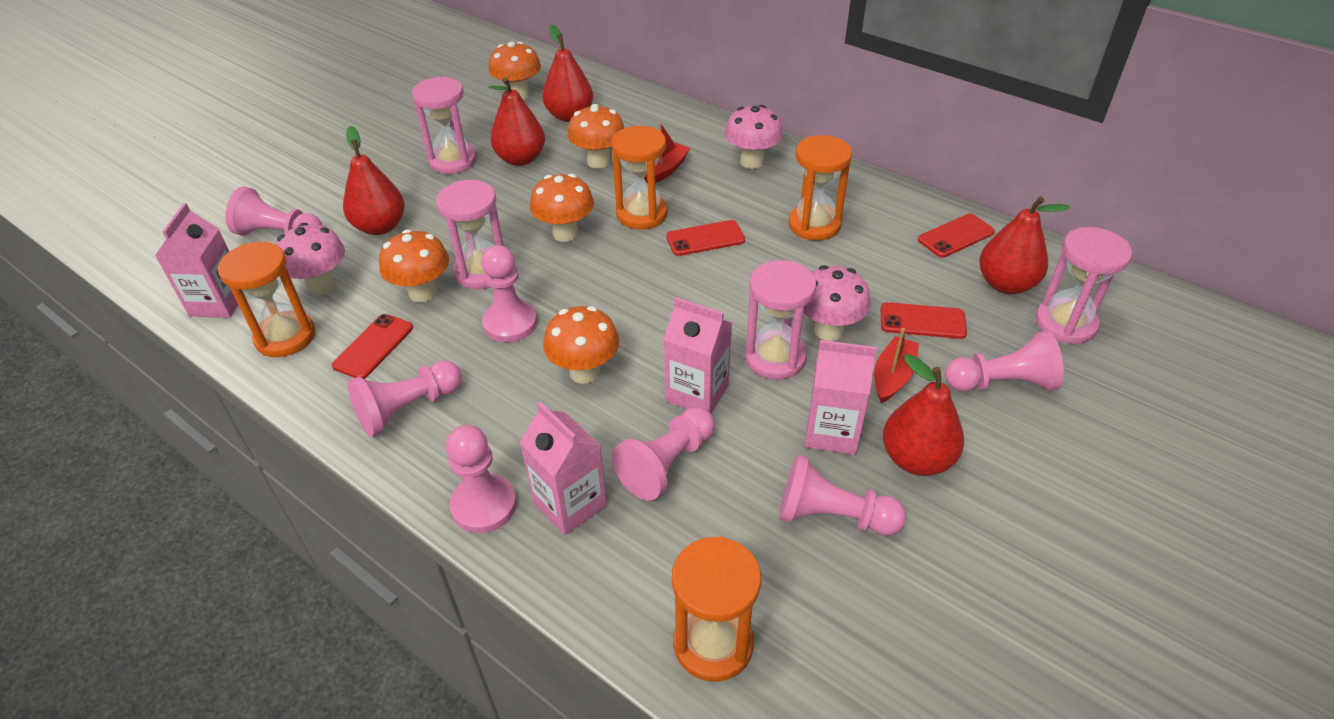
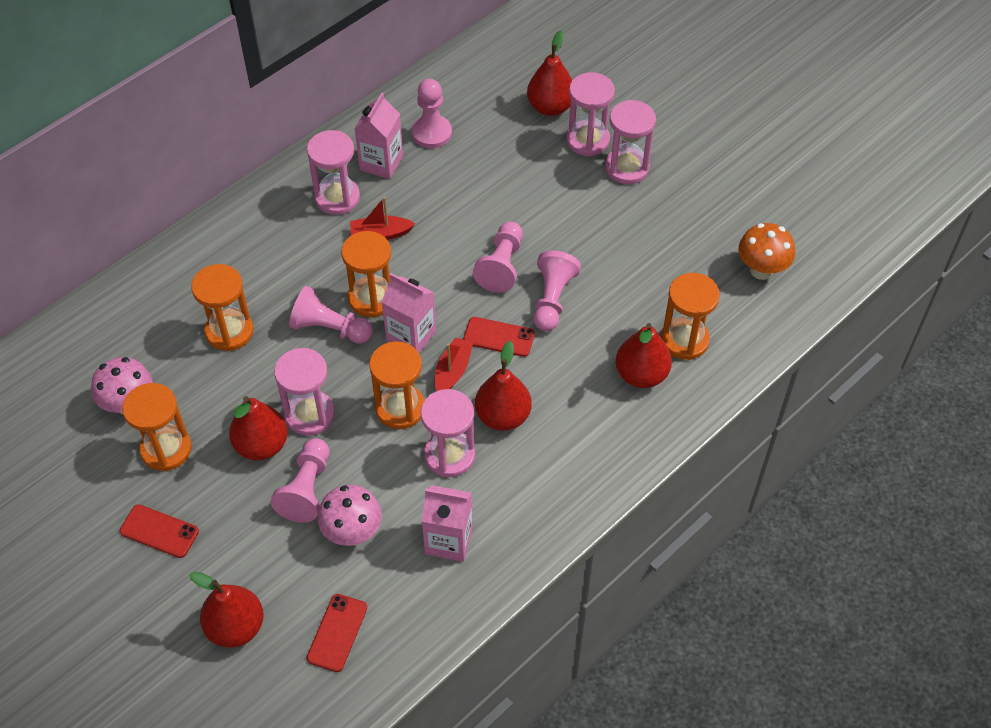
orange hourglass: 4 -> 5
orange mushroom: 5 -> 1
pink carton: 4 -> 3
pink hourglass: 4 -> 5
pink mushroom: 3 -> 2
pink pawn: 7 -> 5
red phone: 4 -> 3

